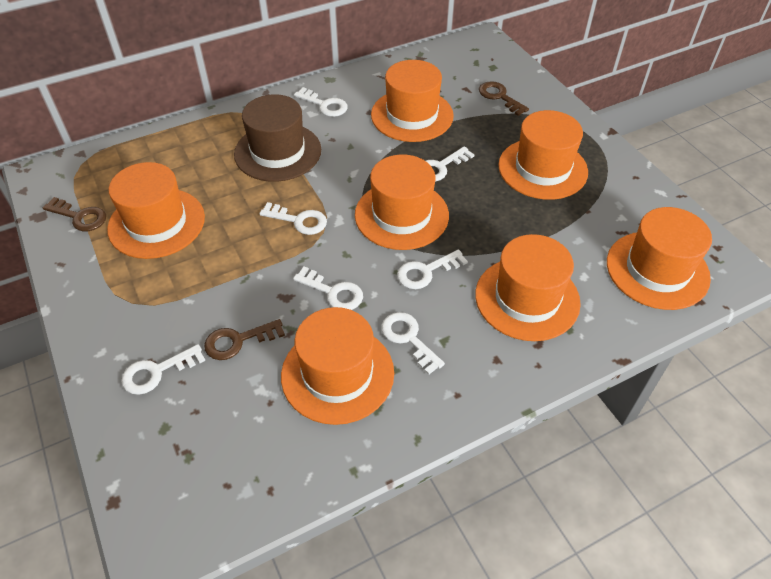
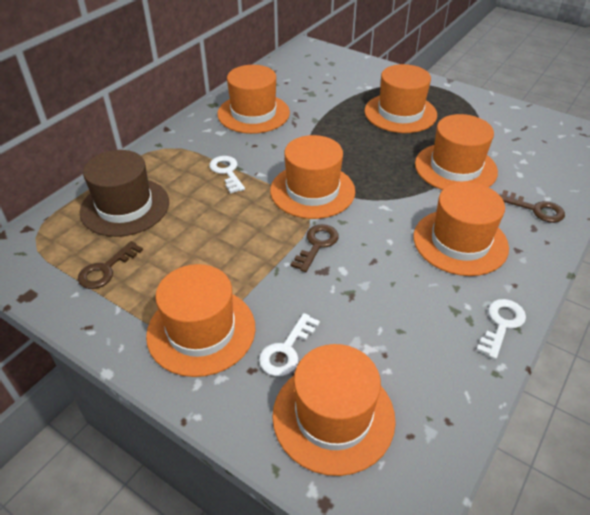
white key: 7 -> 3

